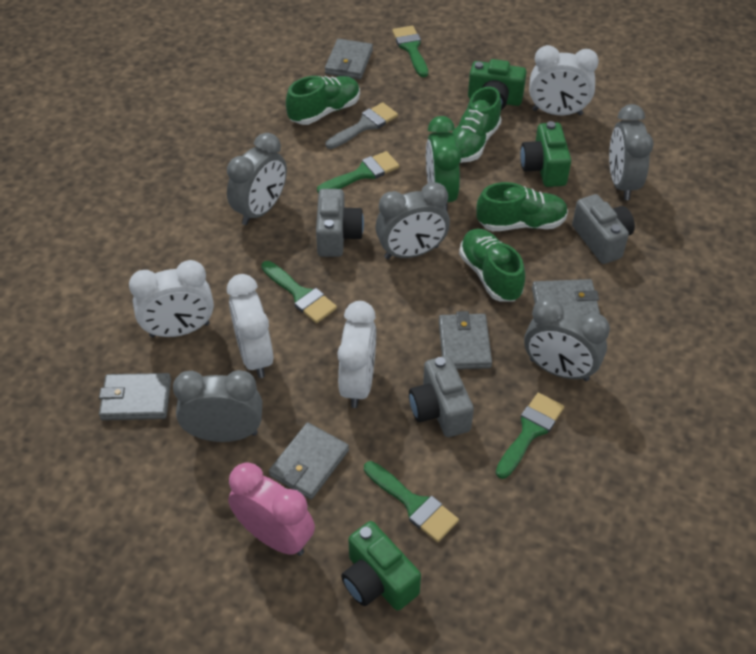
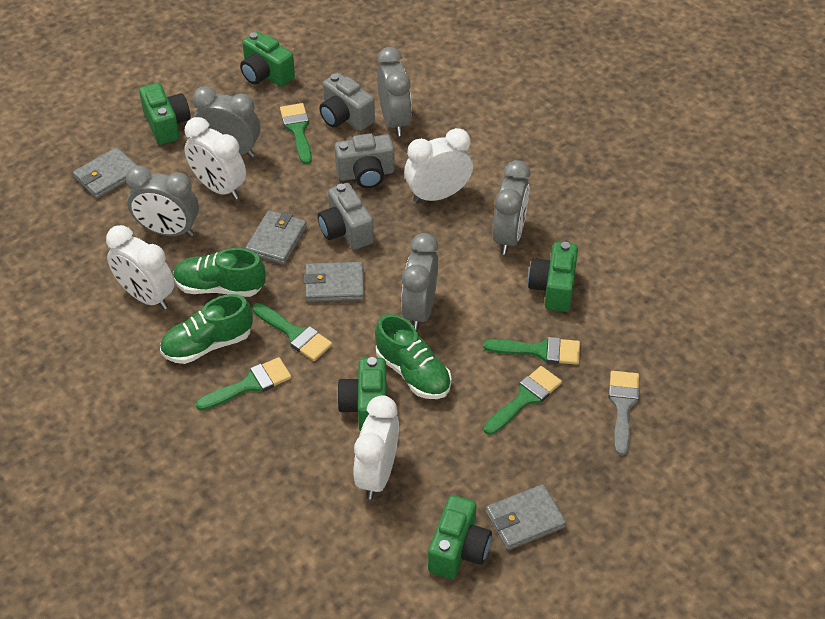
green camera: 3 -> 5
green clock: 1 -> 0
green shoe: 4 -> 3
grey wallet: 5 -> 4
pink clock: 1 -> 0

